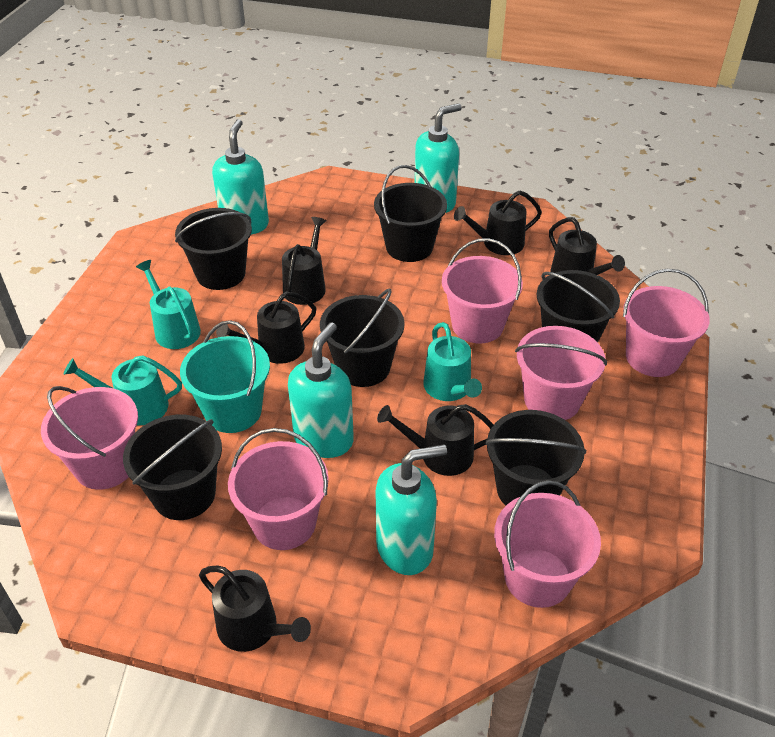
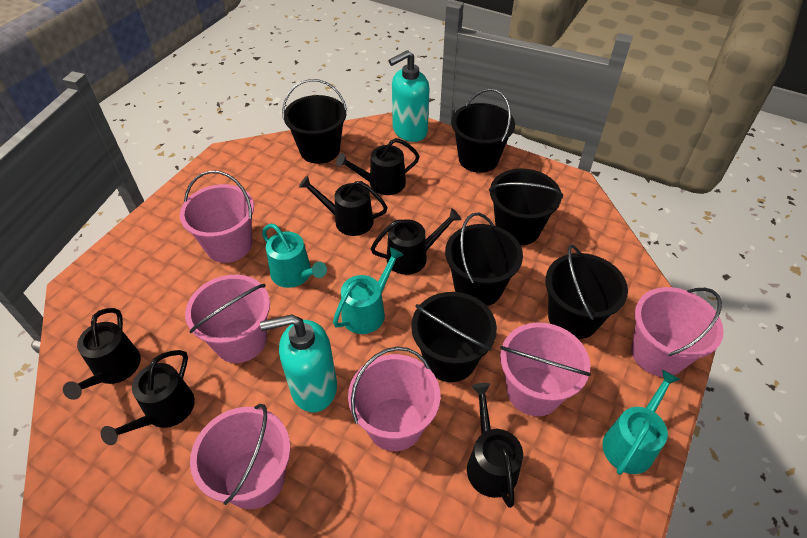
turquoise bucket: 1 -> 0
turquoise soap dispenser: 4 -> 2

